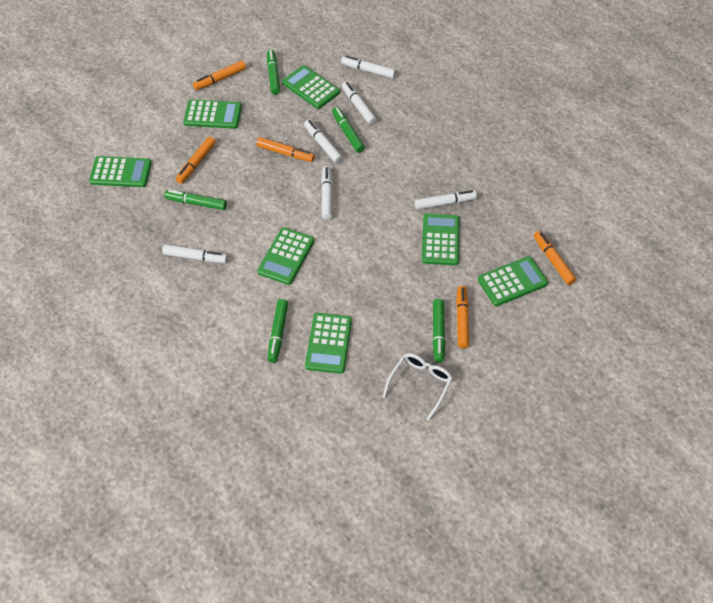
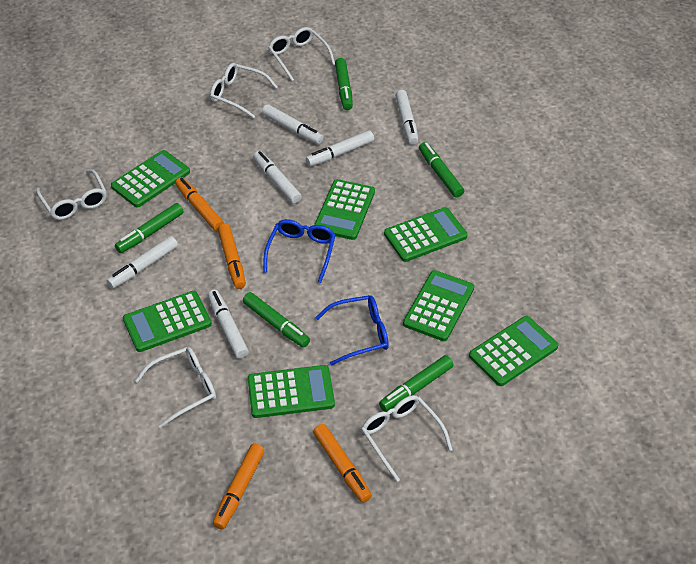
blue glasses: 0 -> 2
orange marker: 5 -> 4
white glasses: 1 -> 5

